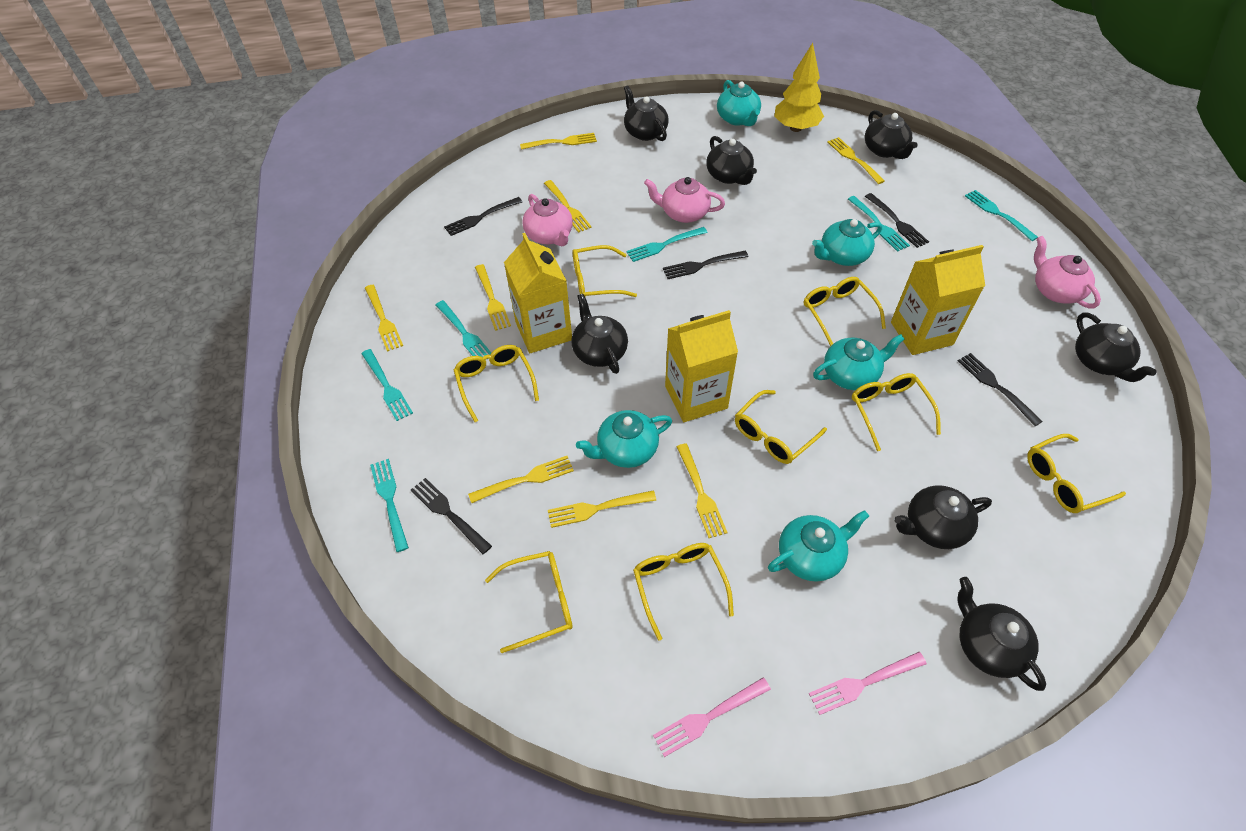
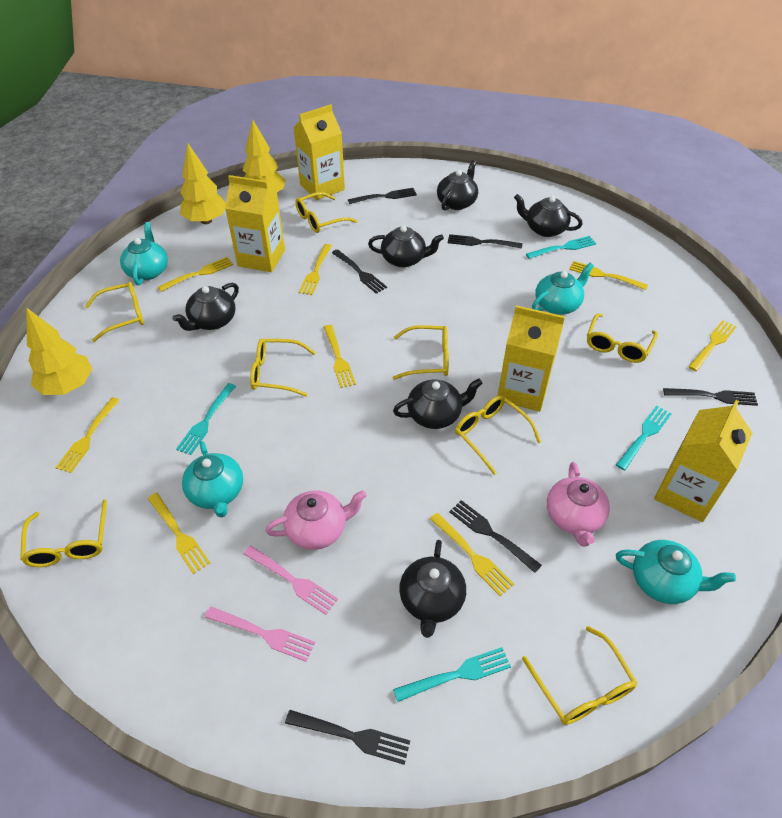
black fork: 5 -> 6
black teapot: 7 -> 6
pink teapot: 3 -> 2
turquoise fork: 6 -> 4
turquoise teapot: 5 -> 4
yellow carton: 3 -> 4
yellow tree: 1 -> 3

